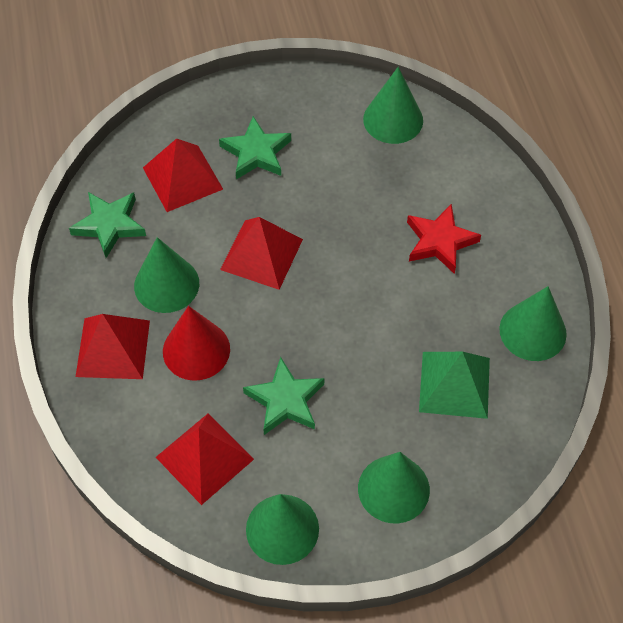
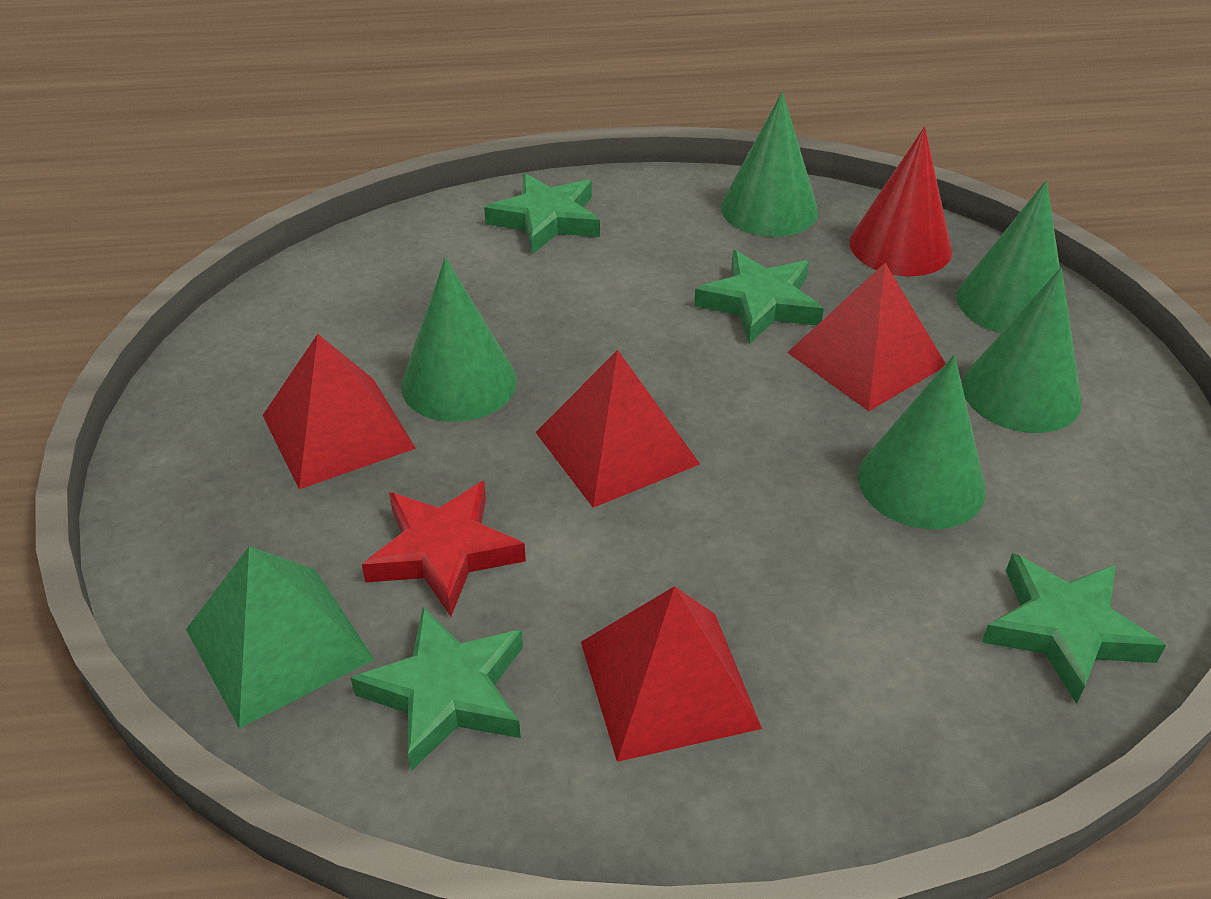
green star: 3 -> 4

